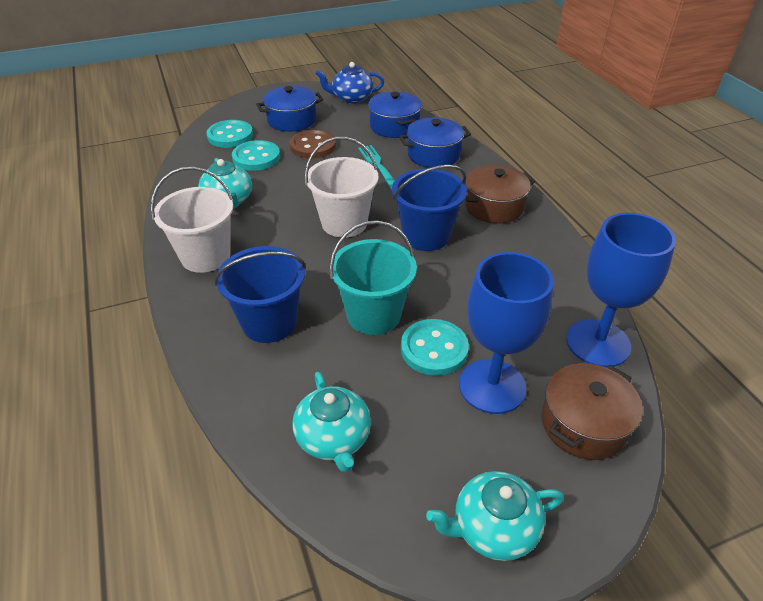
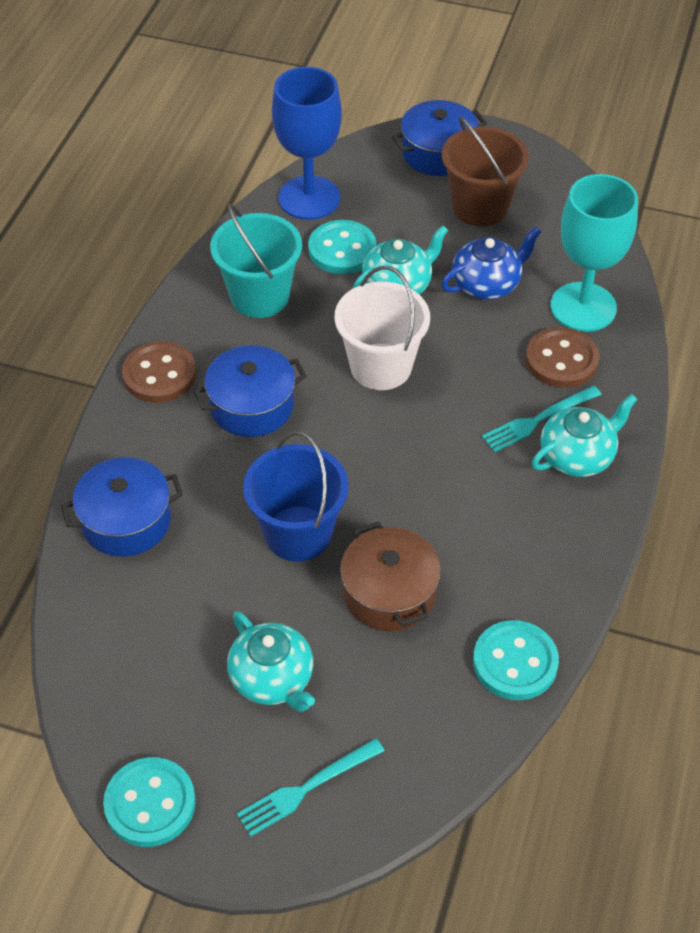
blue bucket: 2 -> 1
blue goblet: 2 -> 1
brown bucket: 0 -> 1
brown button: 1 -> 2
brown pot: 2 -> 1
turquoise fork: 1 -> 2
turquoise goblet: 0 -> 1
white bucket: 2 -> 1

